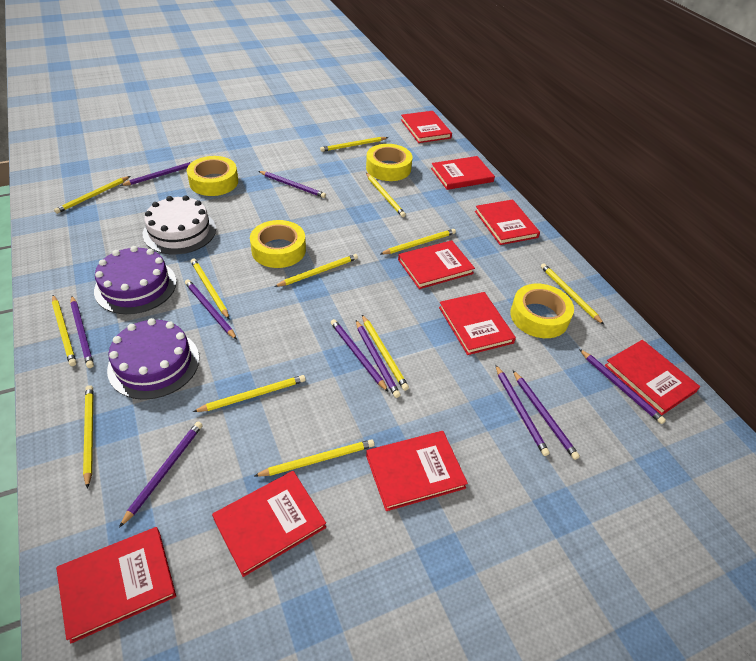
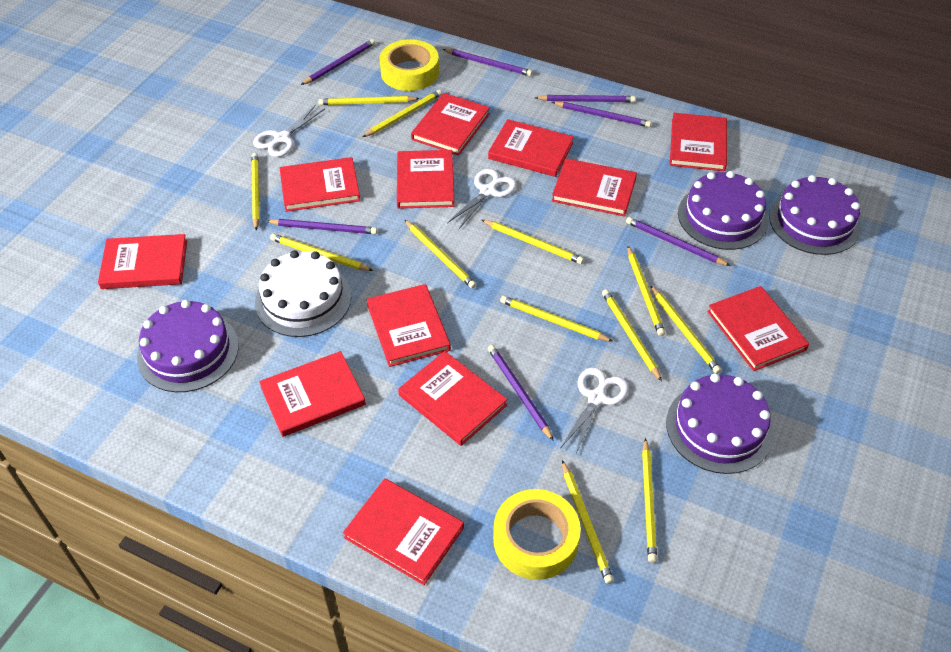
purple cake: 2 -> 4
purple pencil: 10 -> 7
red book: 9 -> 12
white scissors: 0 -> 3
yellow tape: 4 -> 2

